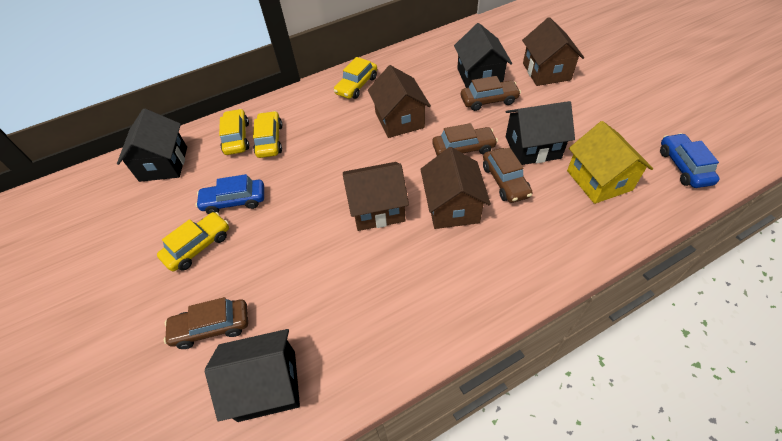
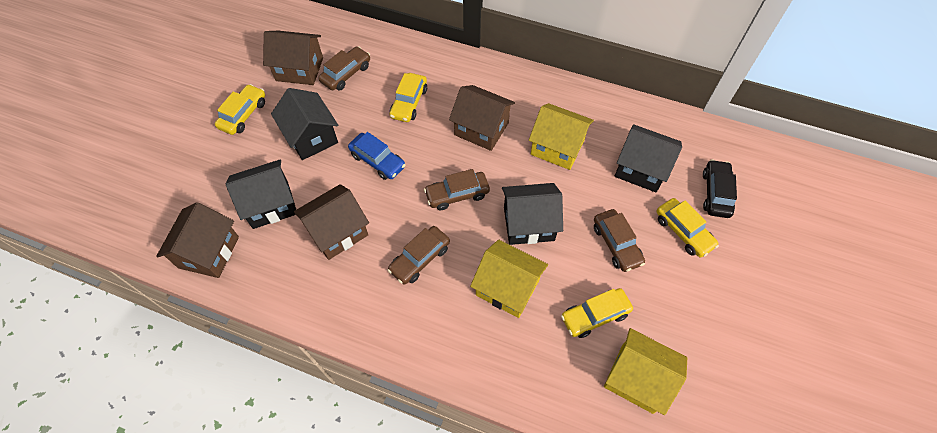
black car: 0 -> 1
blue car: 2 -> 1
yellow house: 1 -> 3

